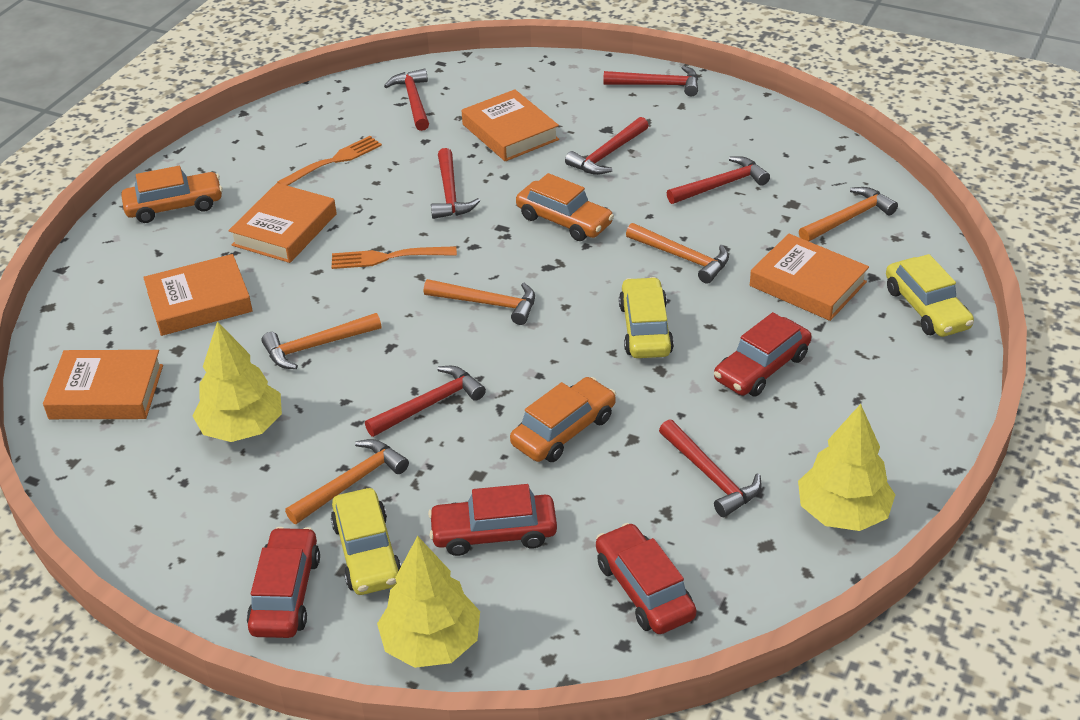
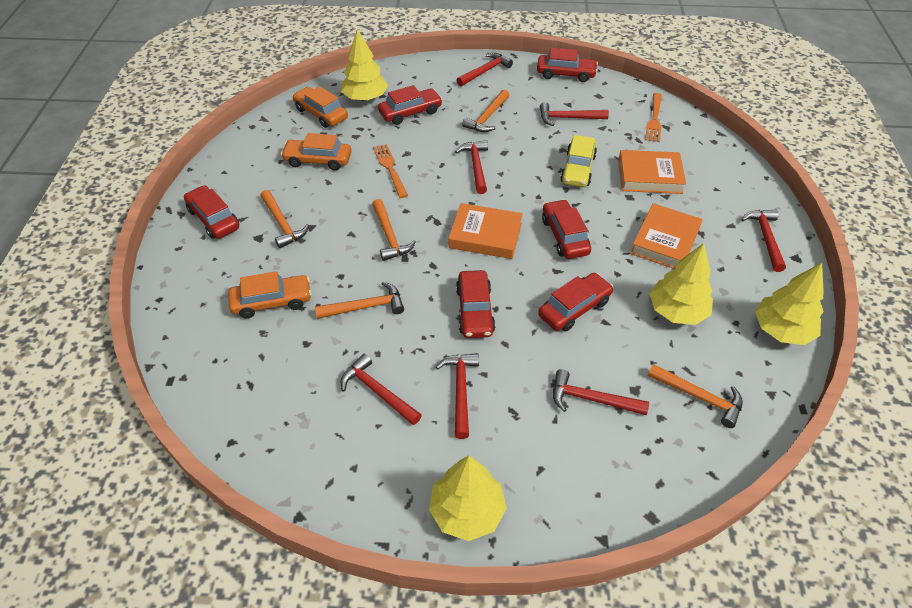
orange book: 5 -> 3
red car: 4 -> 6
yellow car: 3 -> 1
yellow tree: 3 -> 4

